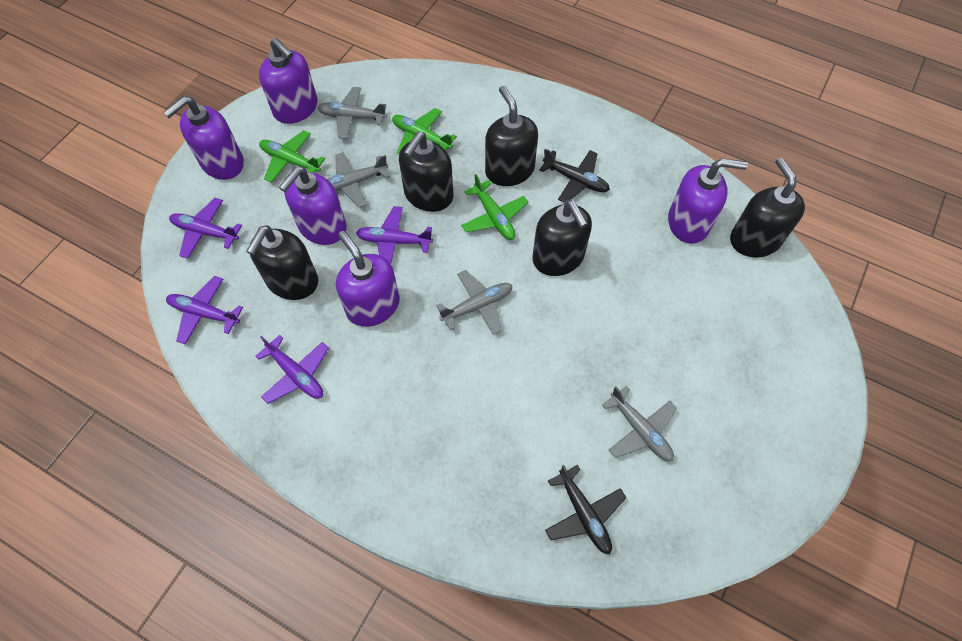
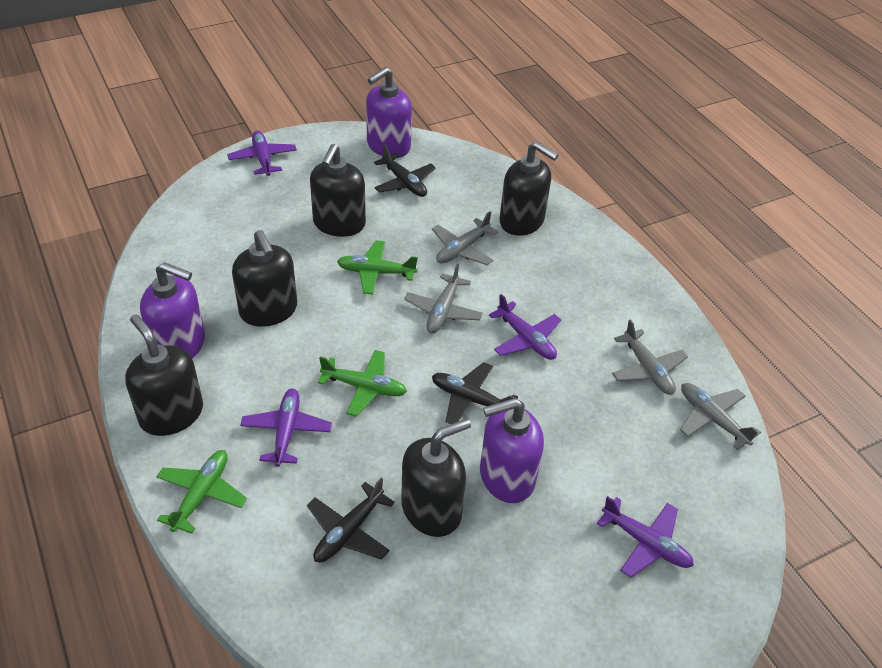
black plane: 2 -> 3
purple soap dispenser: 5 -> 3

